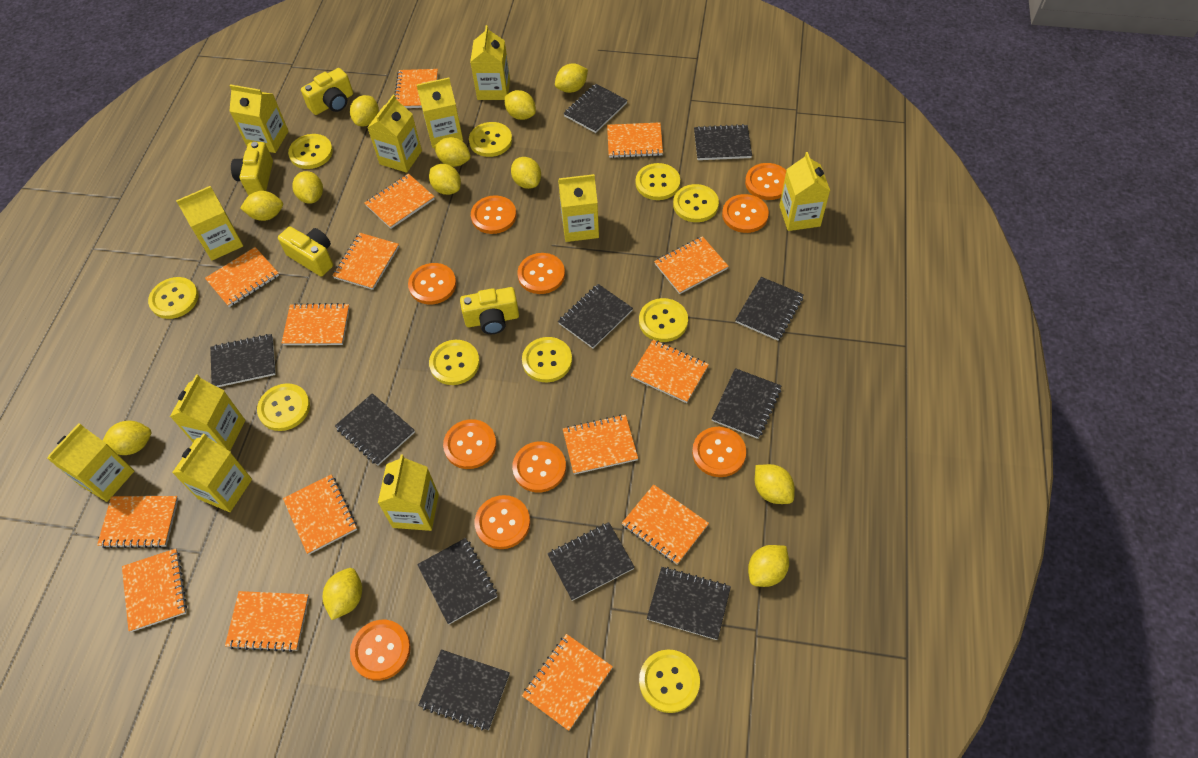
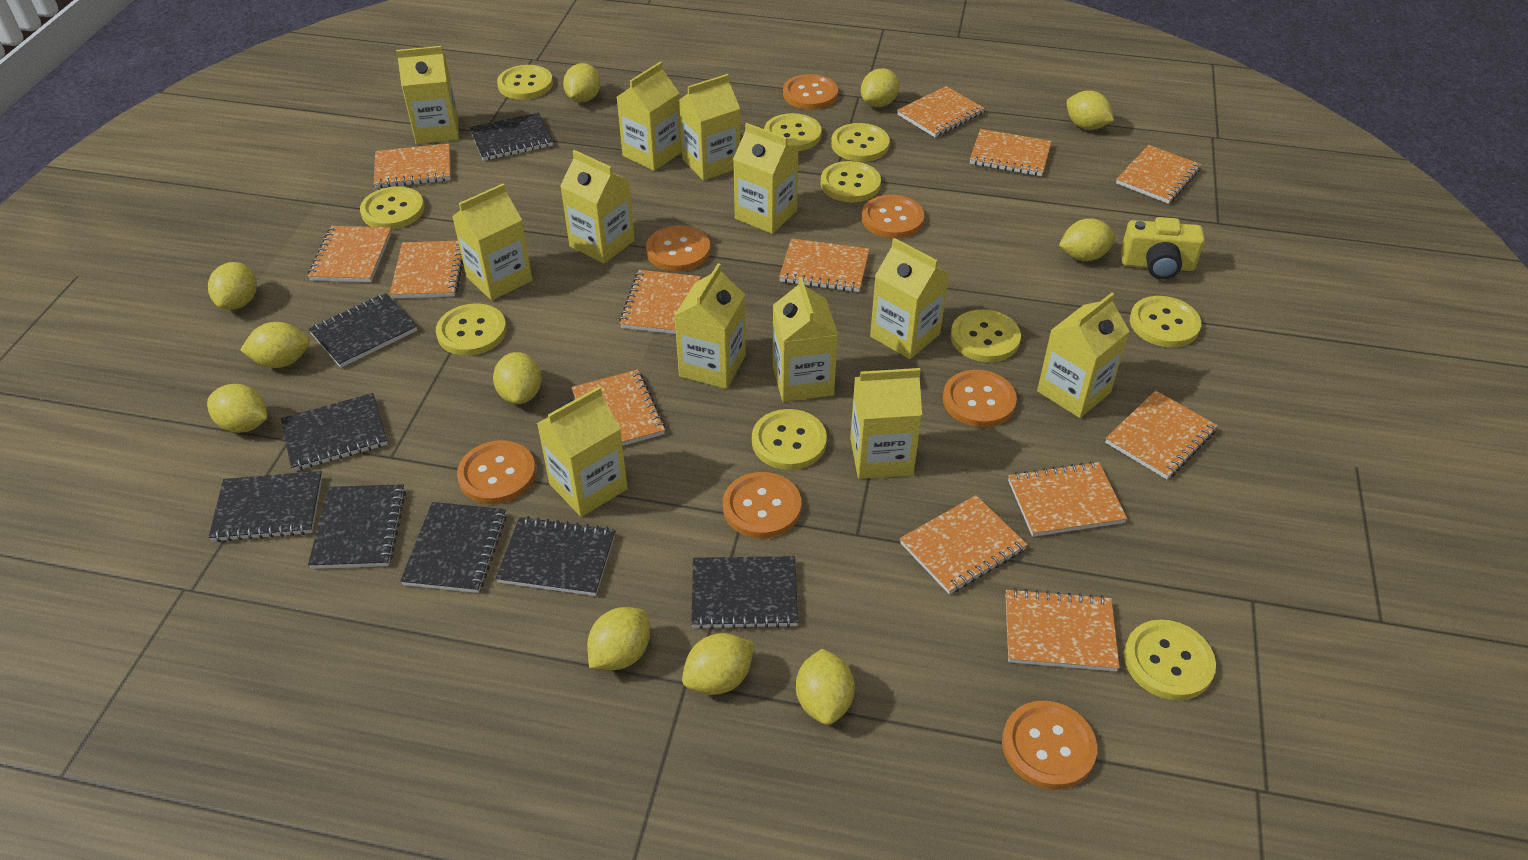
black notebook: 11 -> 8
orange button: 10 -> 7
orange notebook: 15 -> 13
yellow camera: 4 -> 1
yellow carton: 11 -> 12
yellow lemon: 12 -> 11

